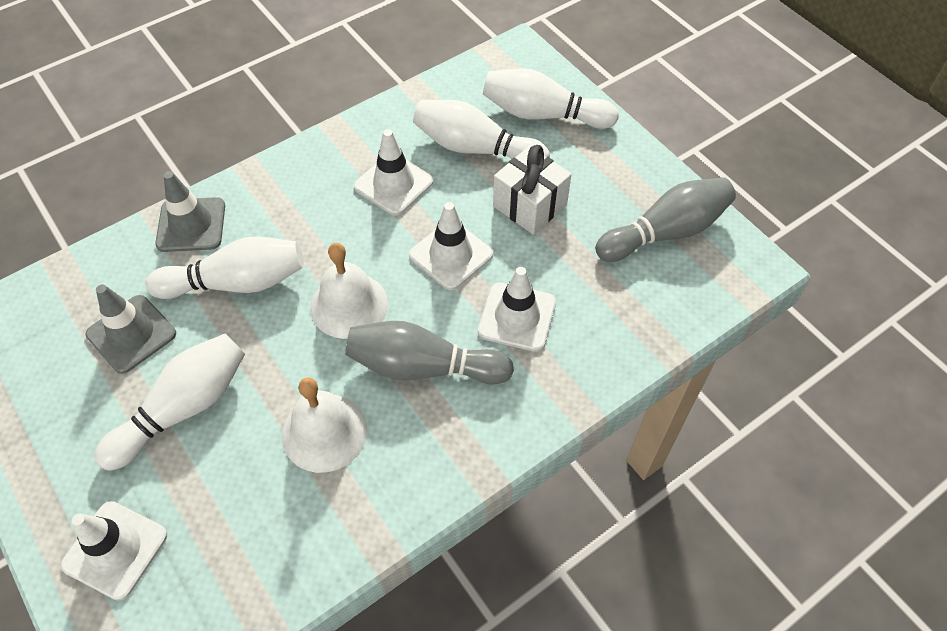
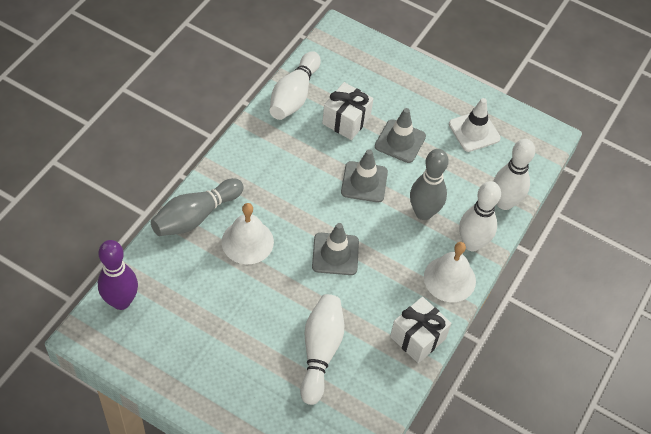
grey traffic cone: 2 -> 3
purple bowling pin: 0 -> 1
white gift: 1 -> 2
white traffic cone: 4 -> 1

